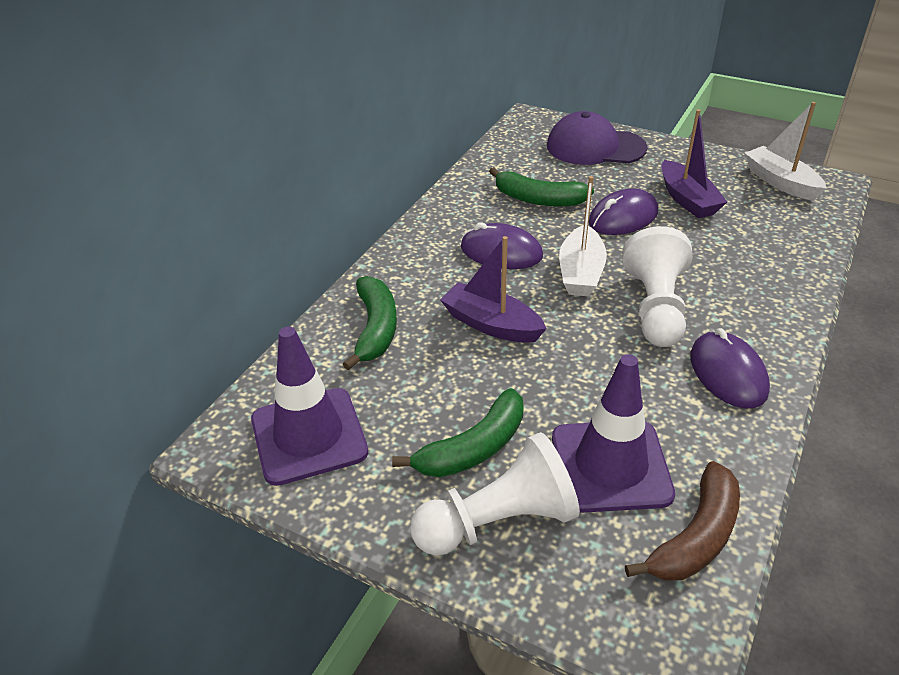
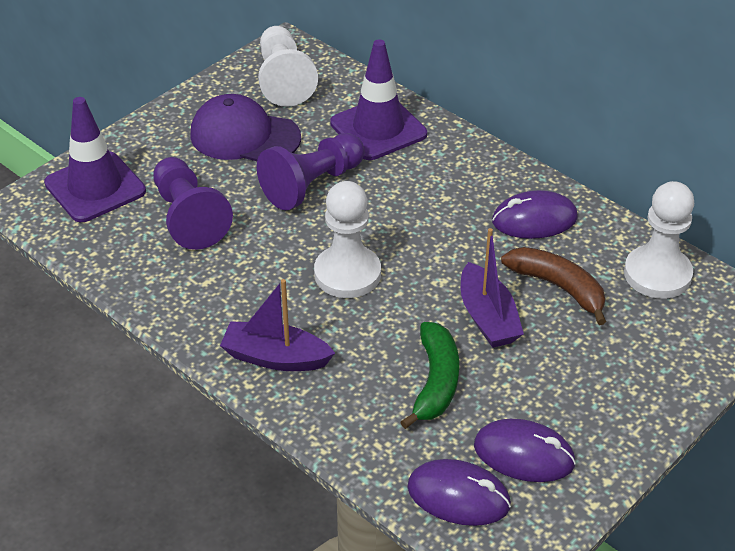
green banana: 3 -> 1
purple pawn: 0 -> 2
white boat: 2 -> 0
white pawn: 2 -> 3

